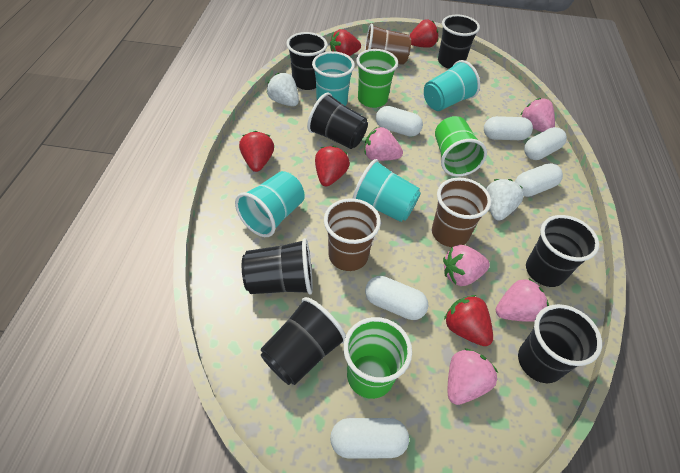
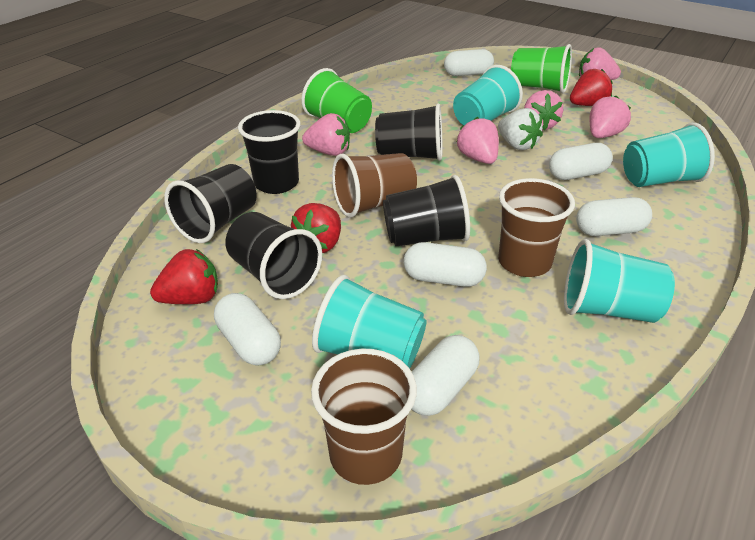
black cup: 7 -> 5
green cup: 3 -> 2
red strawberry: 5 -> 3
white strawberry: 2 -> 1

